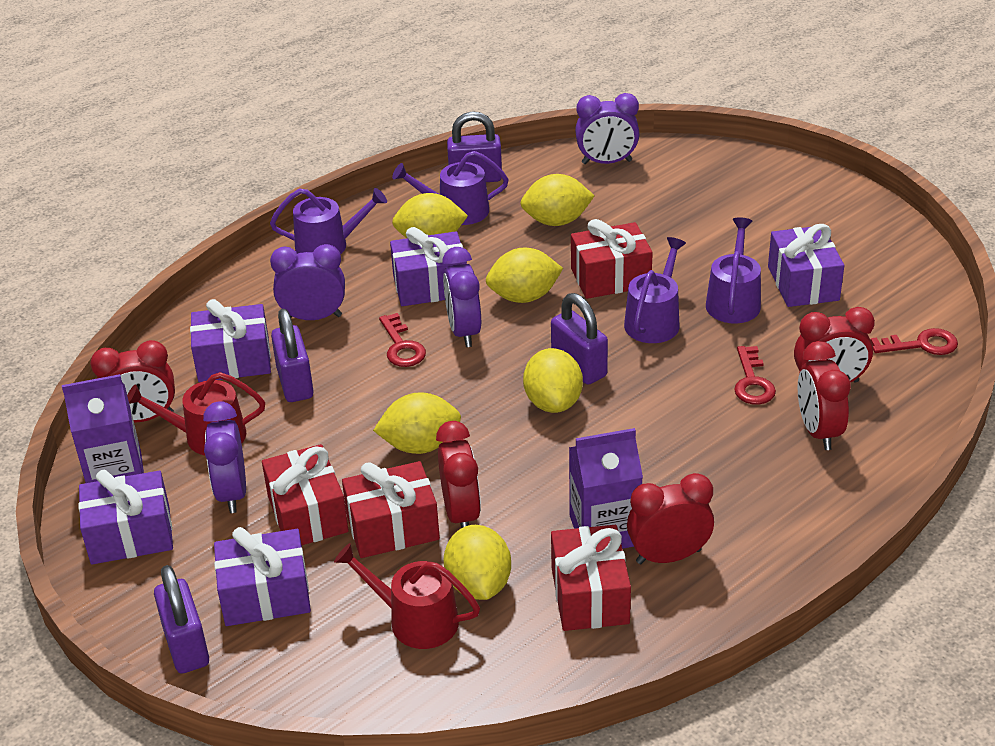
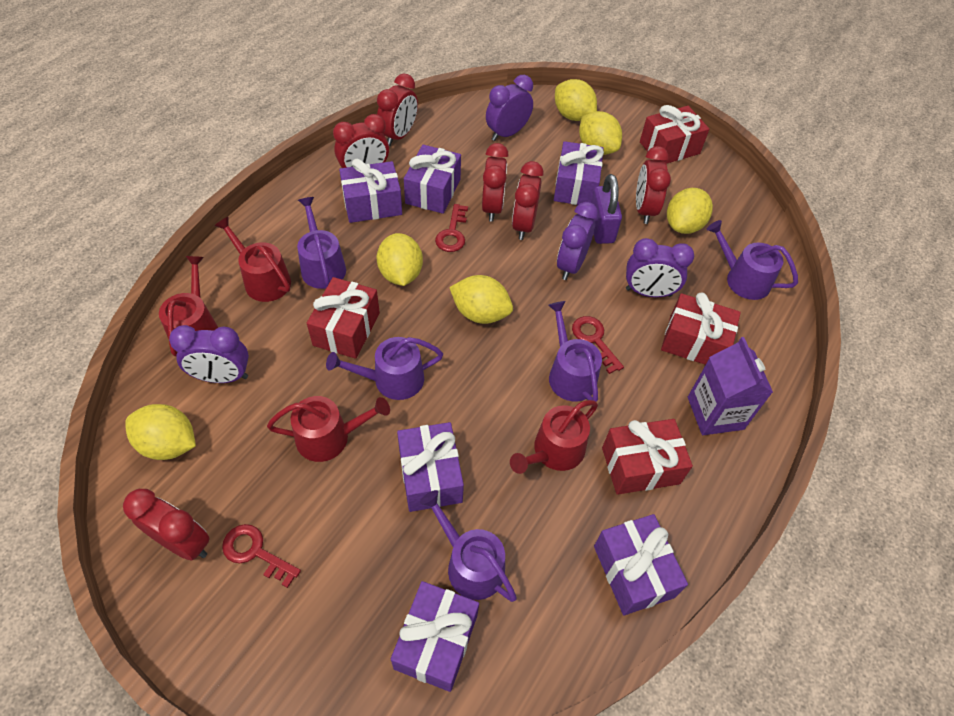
purple carton: 2 -> 1
purple gift: 5 -> 6
purple padlock: 4 -> 1
purple watering can: 4 -> 5
red clock: 5 -> 6
red watering can: 2 -> 4

